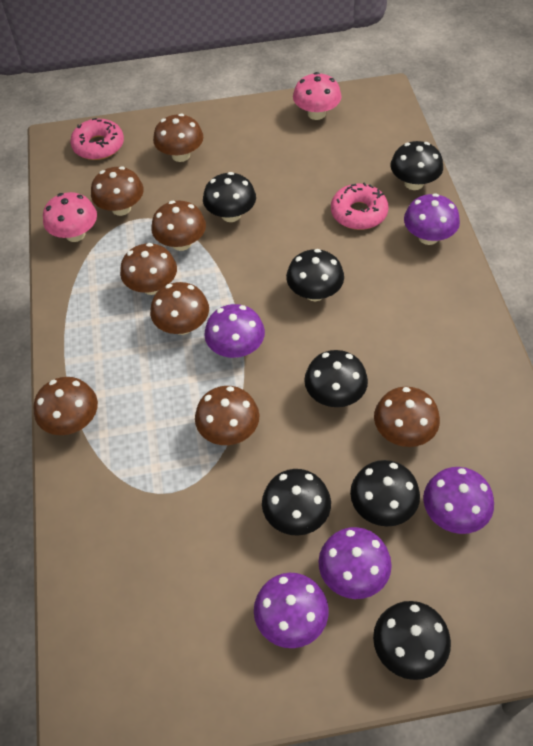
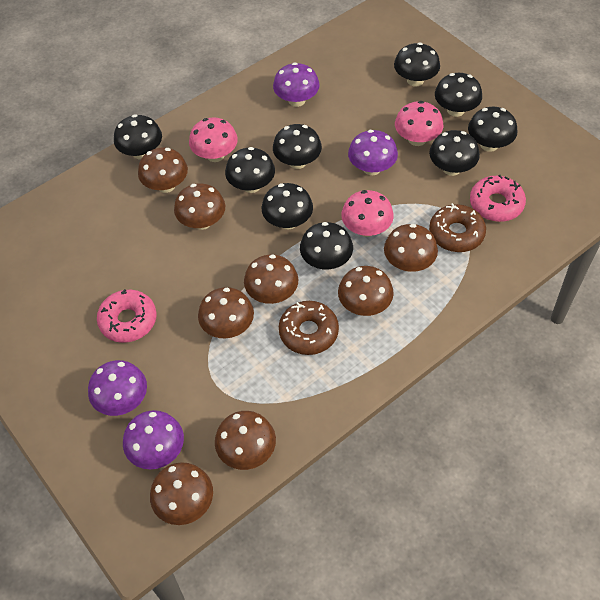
black mushroom: 7 -> 9
brown donut: 0 -> 2
pink mushroom: 2 -> 3
purple mushroom: 5 -> 4

